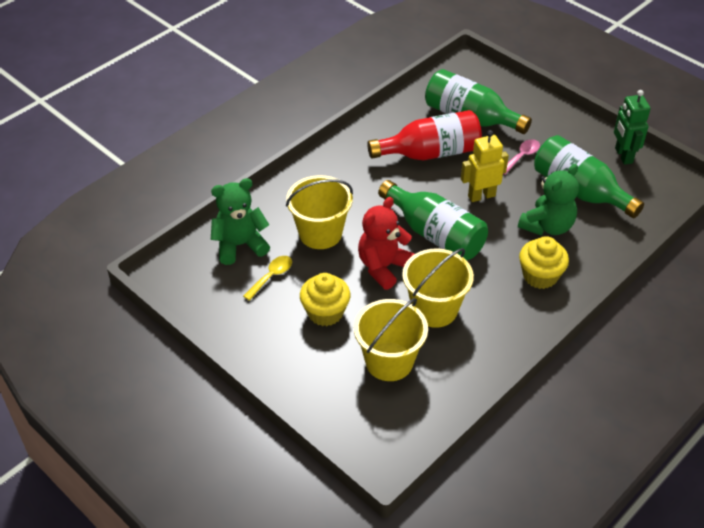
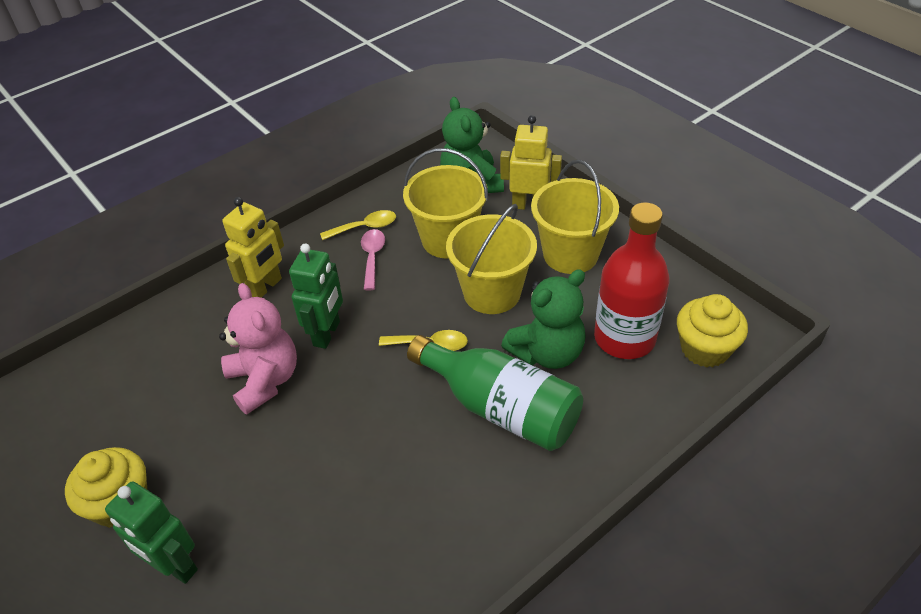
green bottle: 3 -> 1
green robot: 1 -> 2
pink teddy bear: 0 -> 1
red teddy bear: 1 -> 0
yellow robot: 1 -> 2
yellow spoon: 1 -> 2

